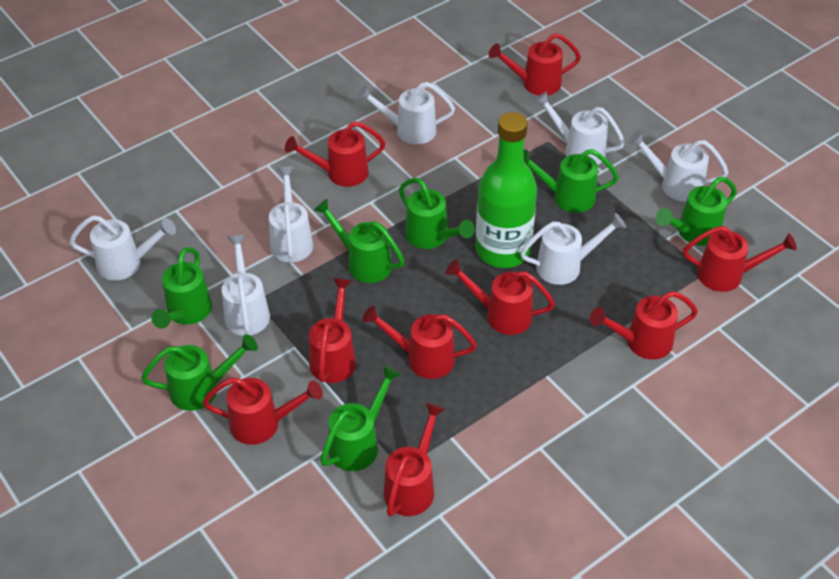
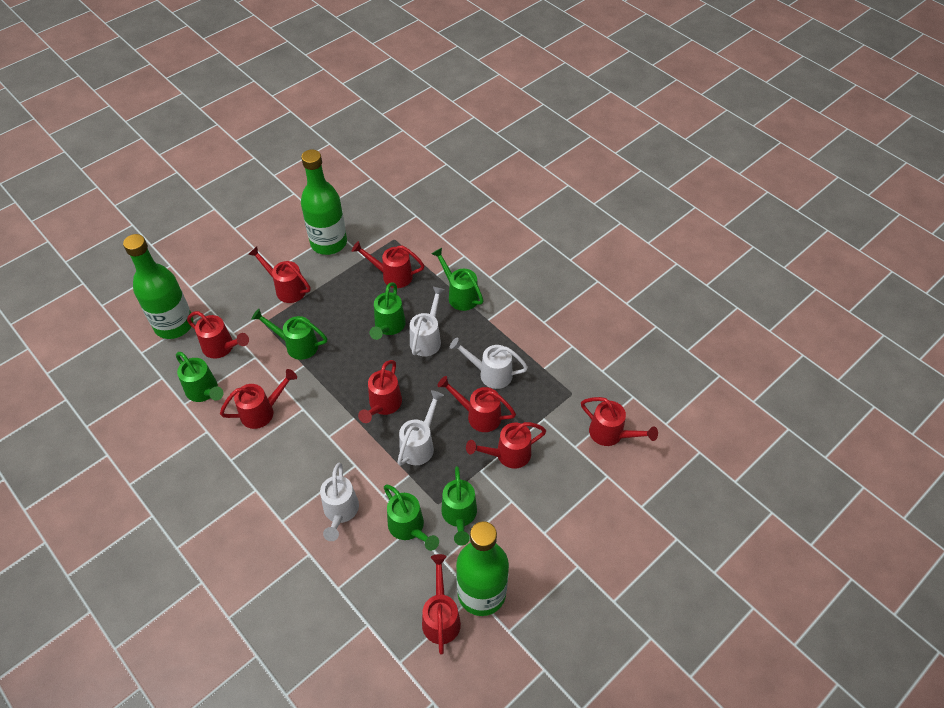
green bottle: 1 -> 3
green watering can: 7 -> 6
white watering can: 7 -> 4

